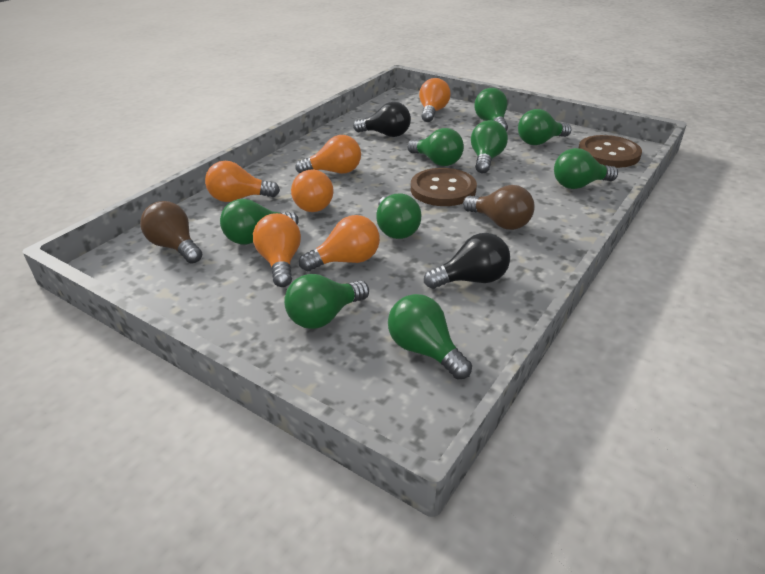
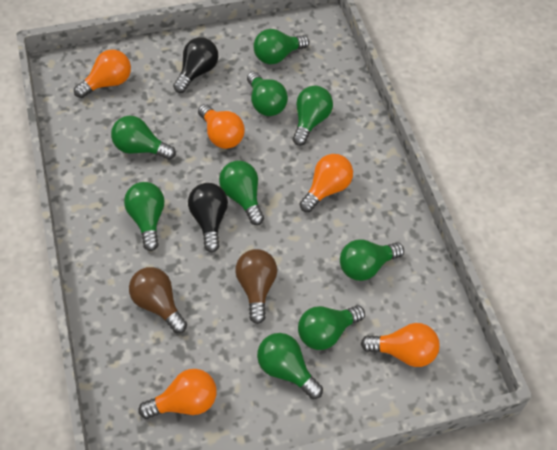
brown button: 2 -> 0
orange light bulb: 6 -> 5

